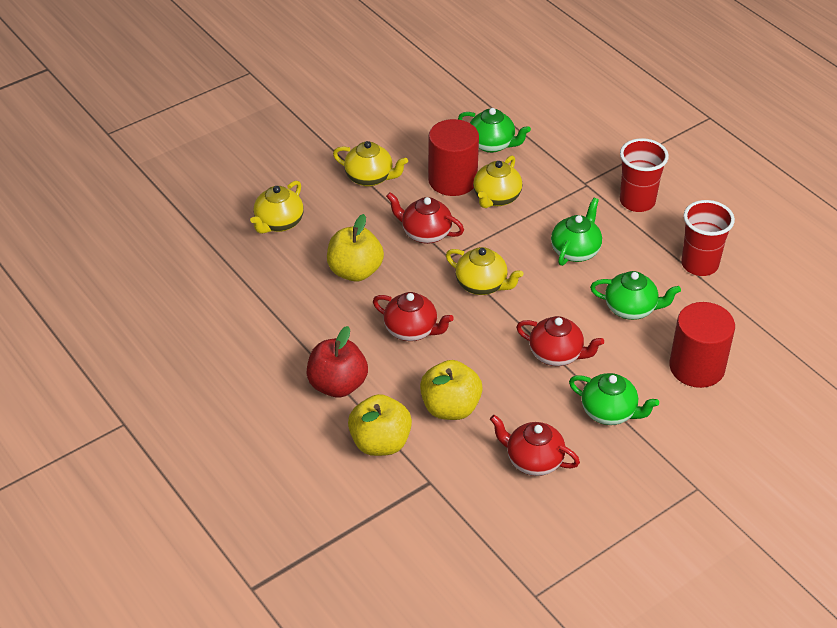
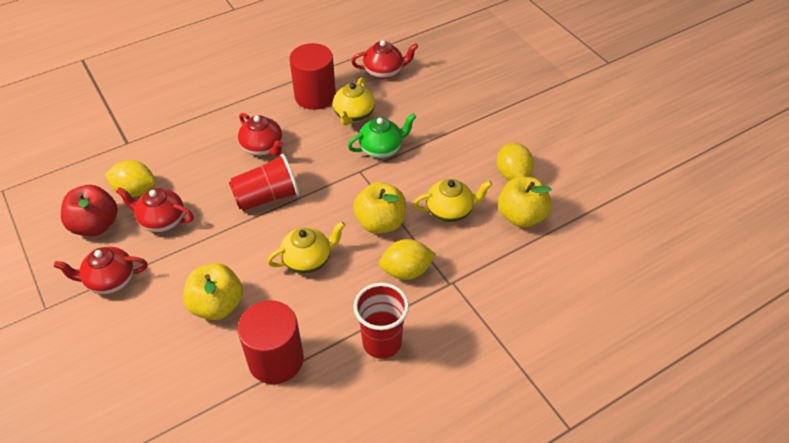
green teapot: 4 -> 1
yellow lemon: 0 -> 3
yellow teapot: 4 -> 3

